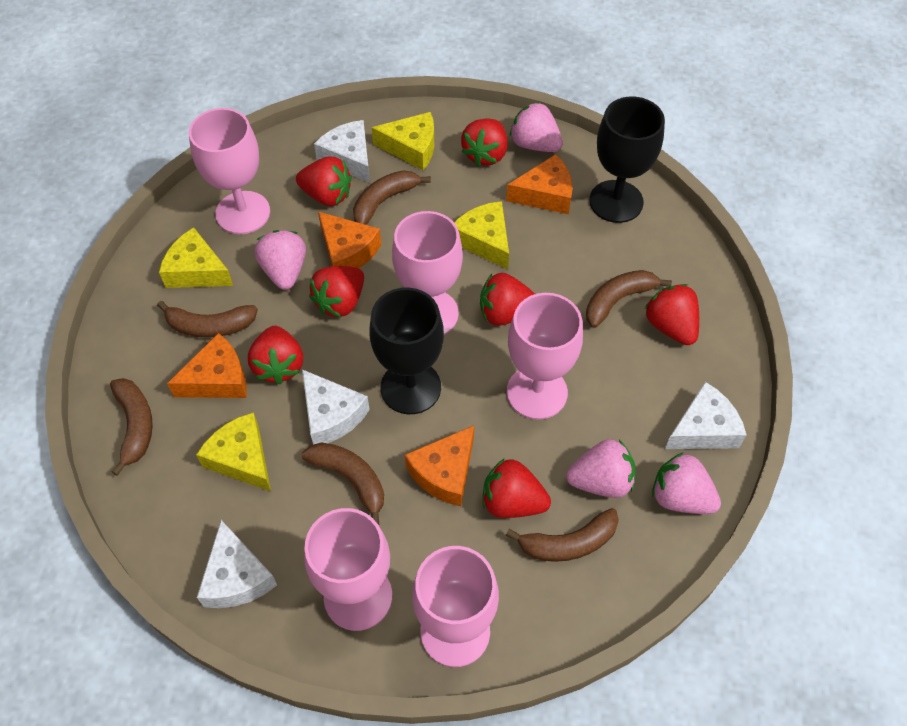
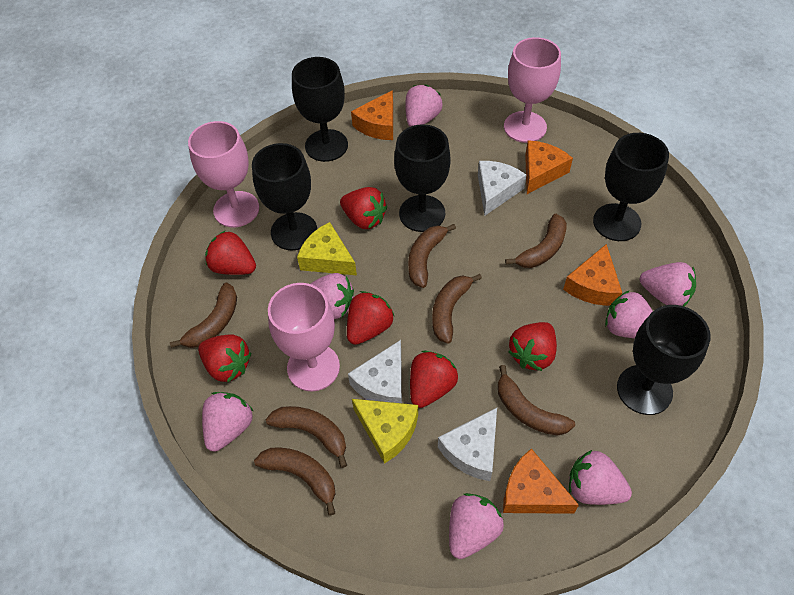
black goblet: 2 -> 5
brown banana: 6 -> 7
pink goblet: 5 -> 3
pink strawberry: 4 -> 7
red strawberry: 7 -> 6
white cheese: 4 -> 3
yellow cheese: 4 -> 2

